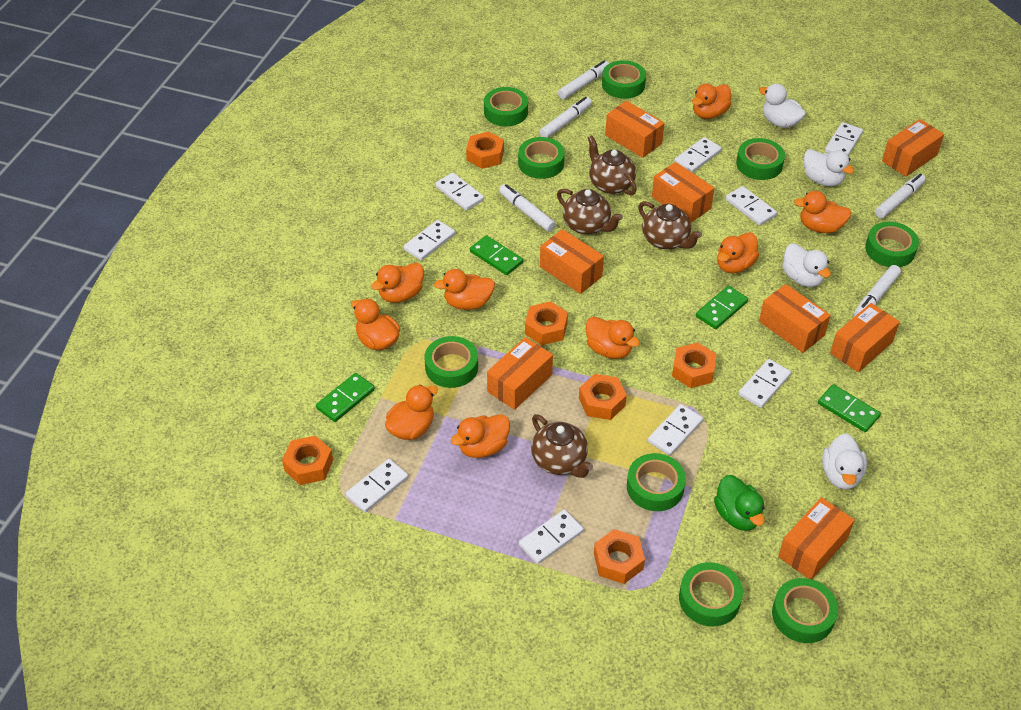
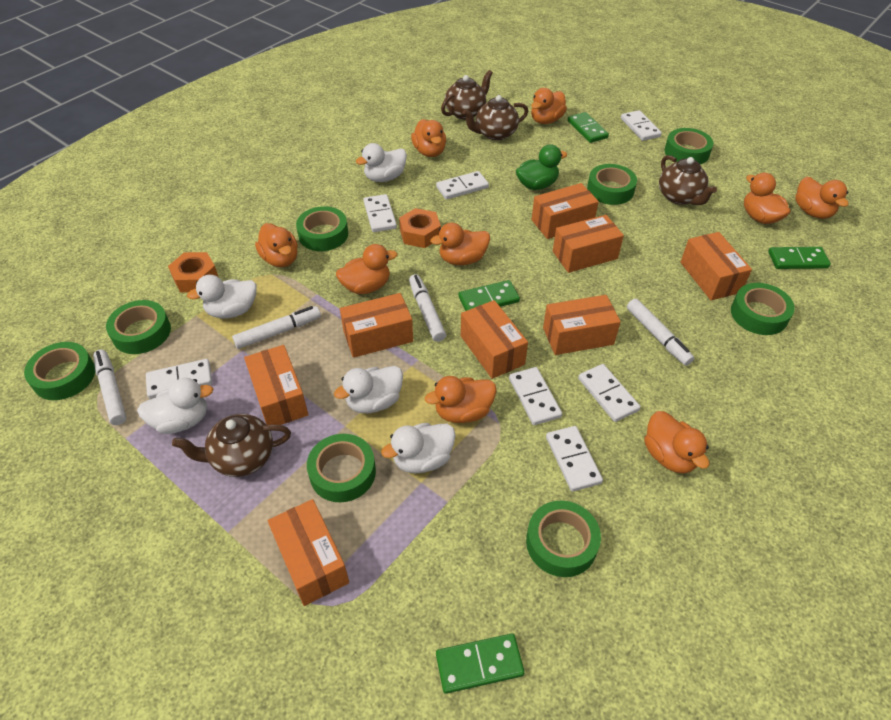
green tape: 9 -> 8
orange nut: 6 -> 2
white domino: 9 -> 7
white duck: 4 -> 5
white marker: 5 -> 4

